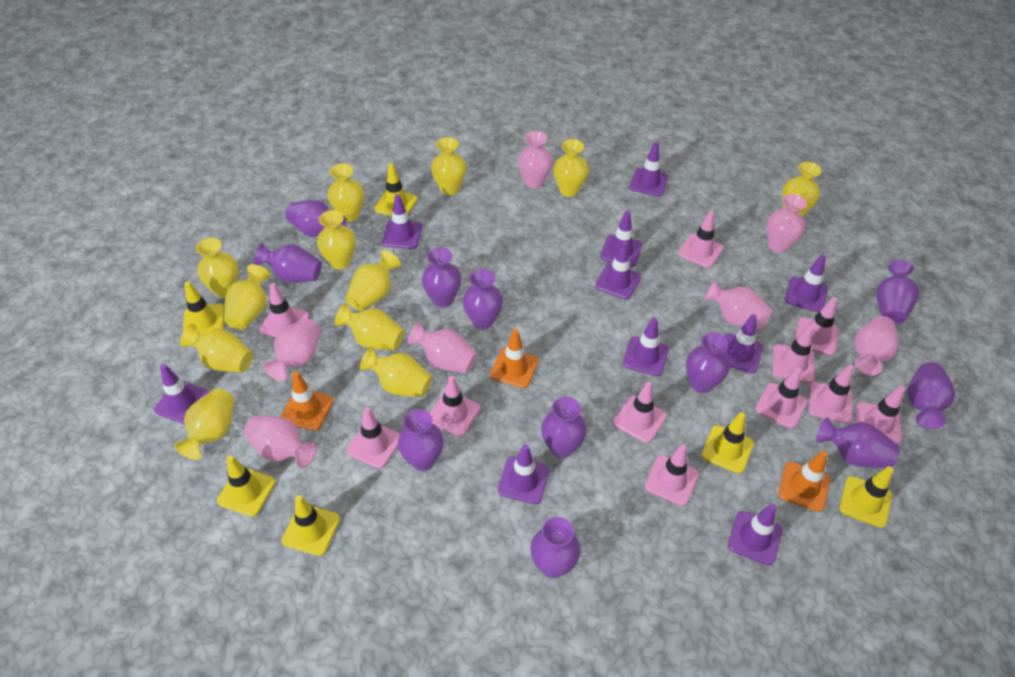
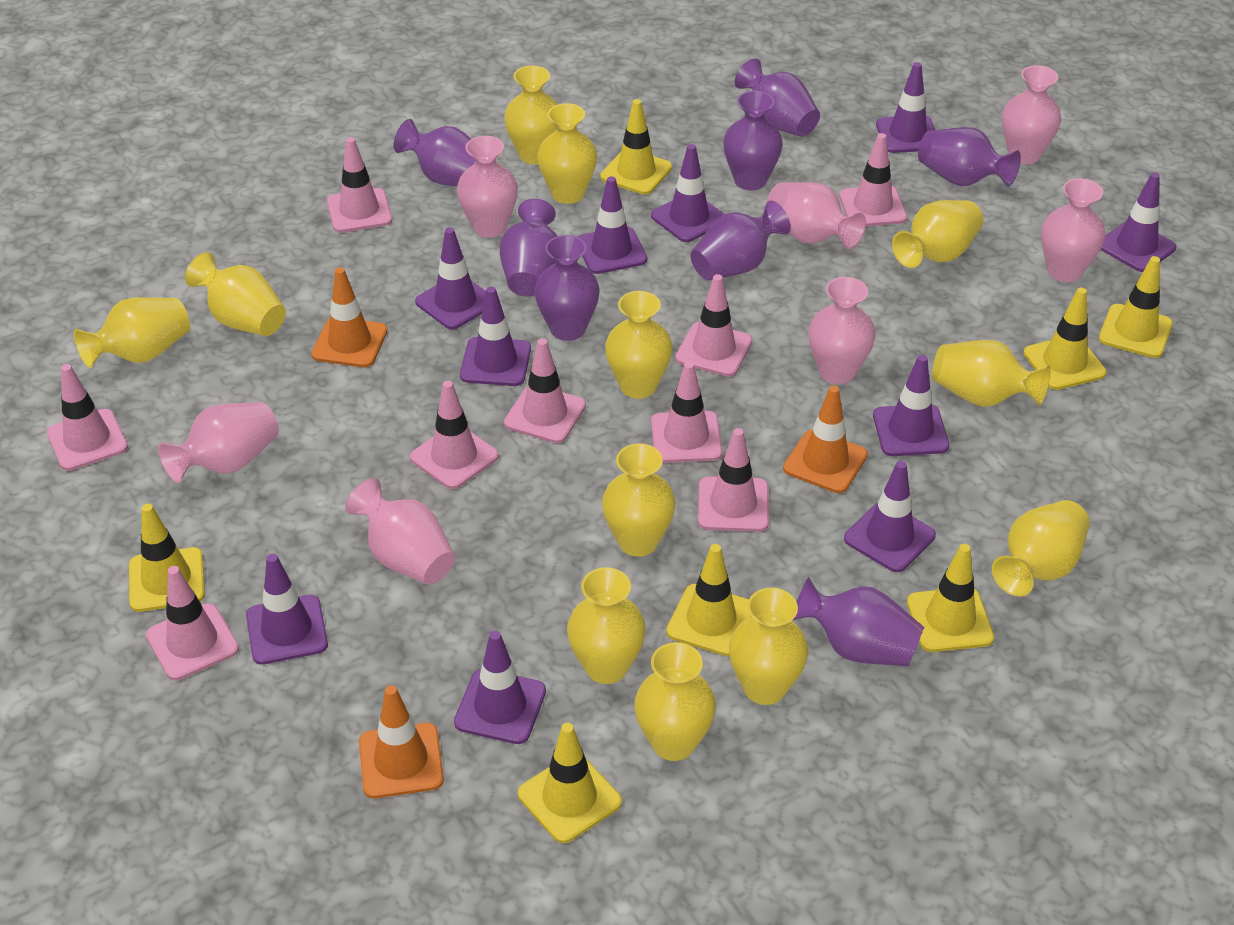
pink traffic cone: 11 -> 9
purple vase: 11 -> 8
yellow traffic cone: 6 -> 7

